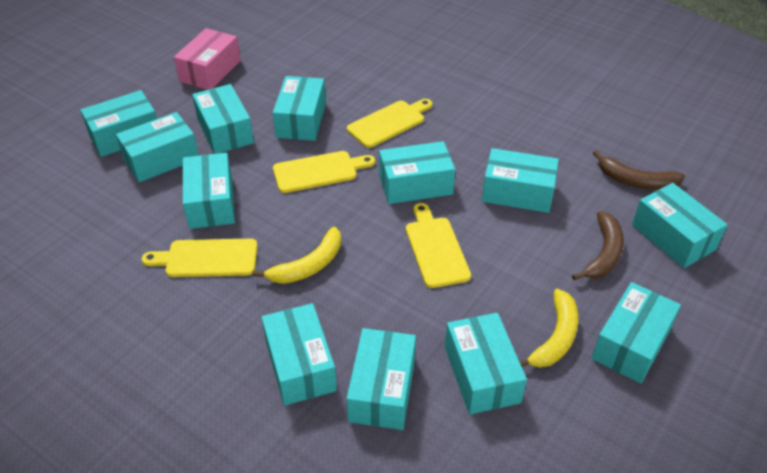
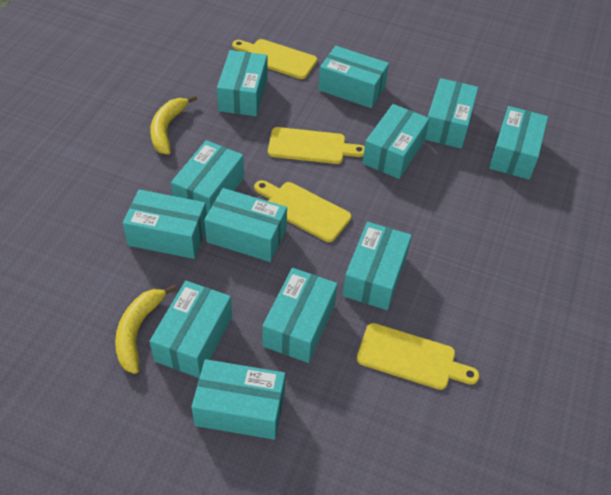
brown banana: 2 -> 0
pink box: 1 -> 0

